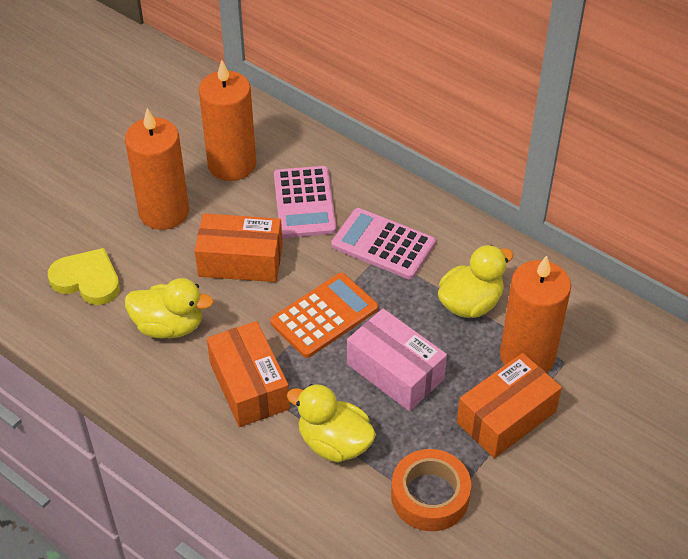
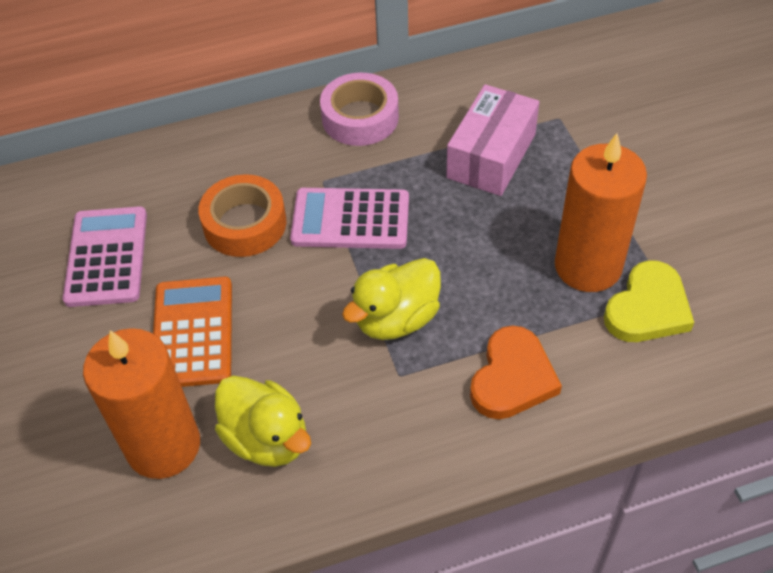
orange box: 3 -> 0
orange candle: 3 -> 2
orange heart: 0 -> 1
pink tape: 0 -> 1
yellow duck: 3 -> 2

